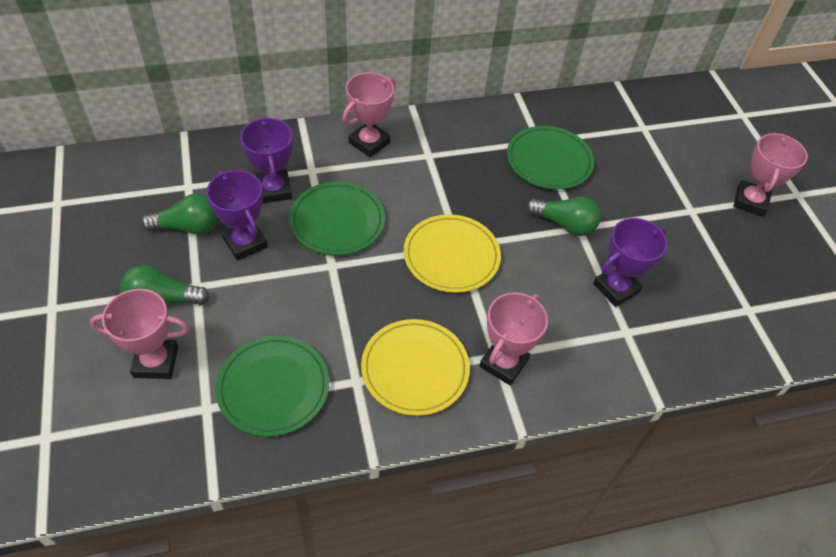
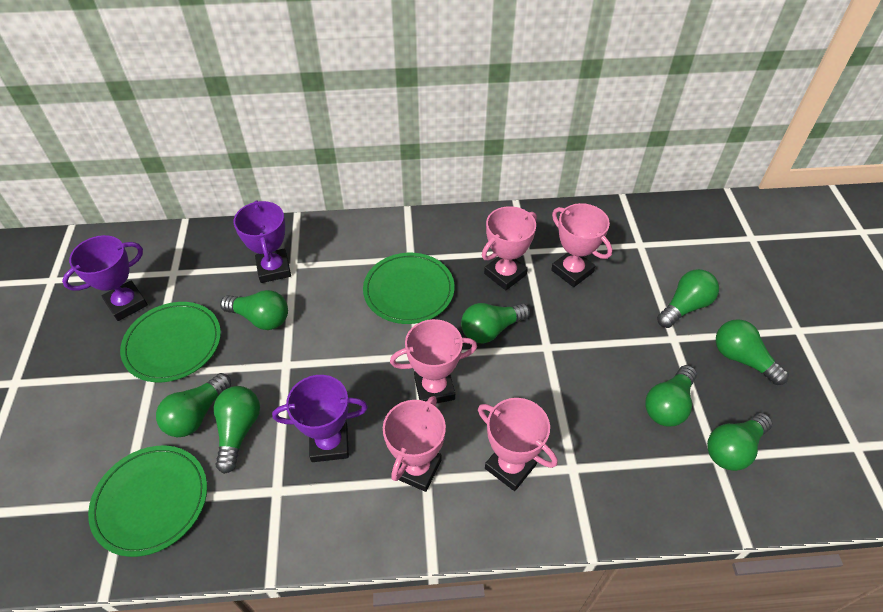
green light bulb: 3 -> 8
pink trophy: 4 -> 5
yellow plate: 2 -> 0

